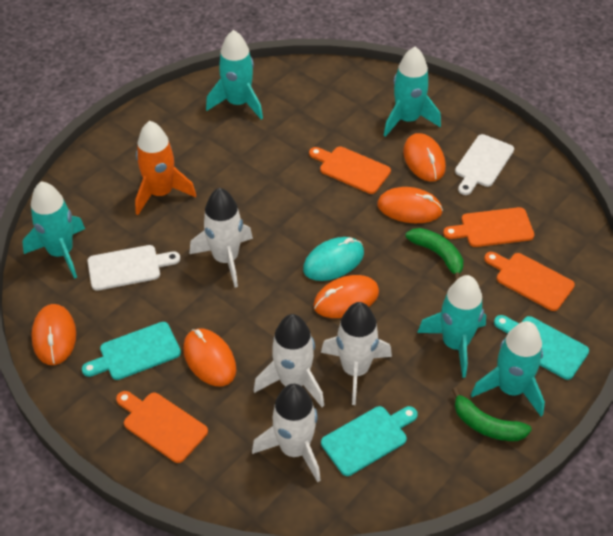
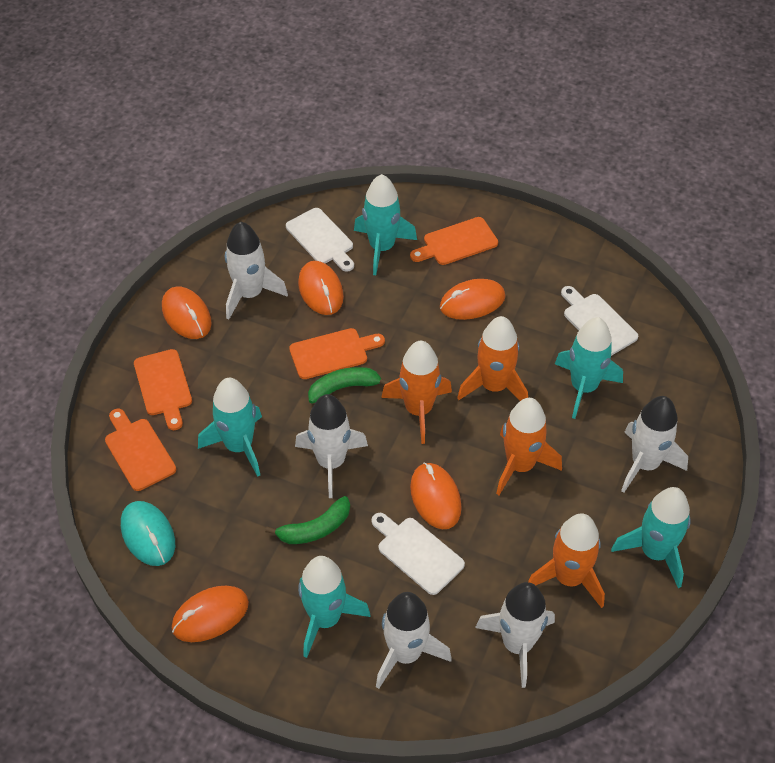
orange rocket: 1 -> 4
turquoise cutting board: 3 -> 0
white cutting board: 2 -> 3
white rocket: 4 -> 5

